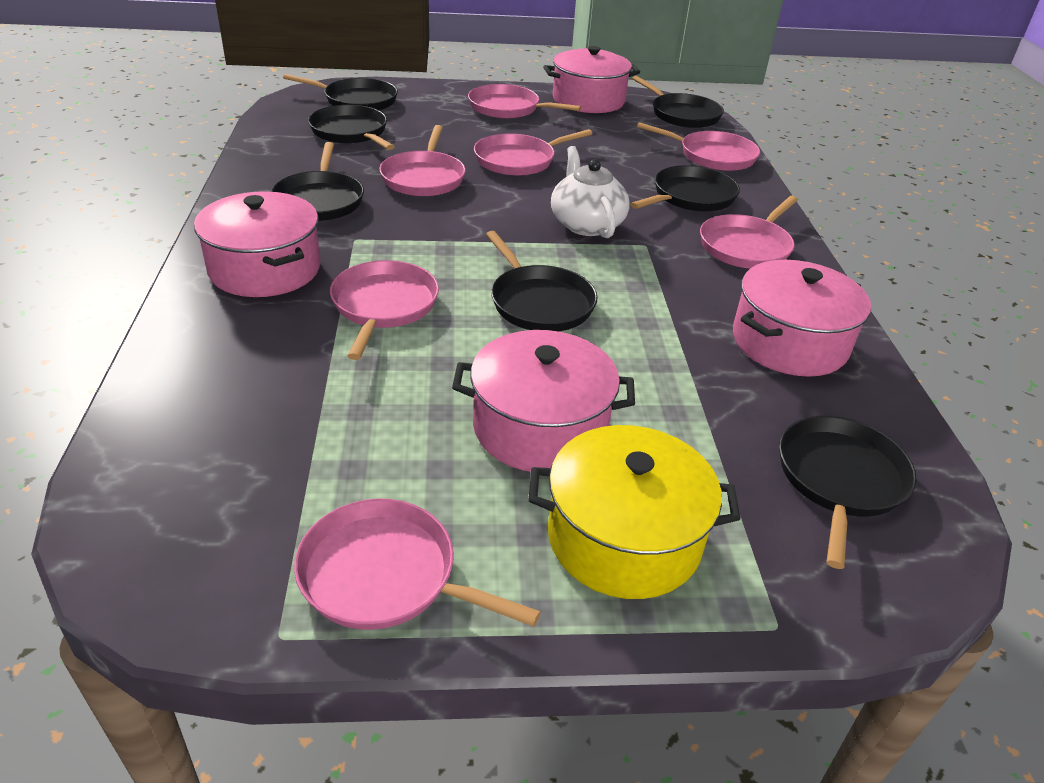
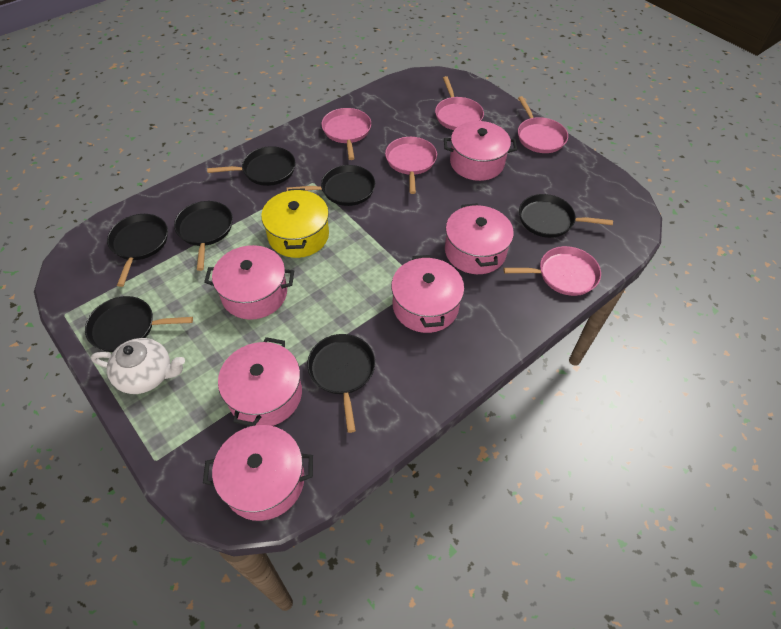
pink pan: 7 -> 5
pink pot: 4 -> 6

